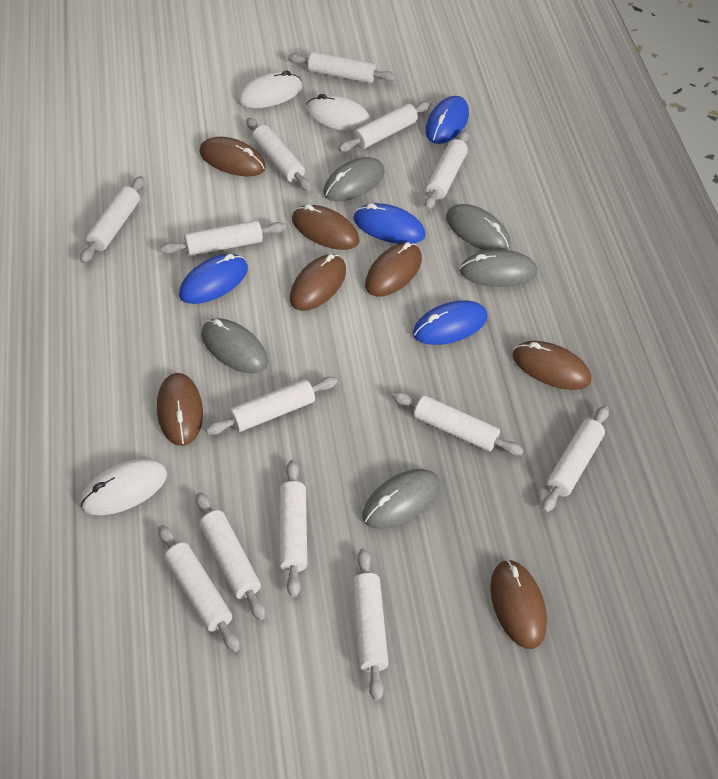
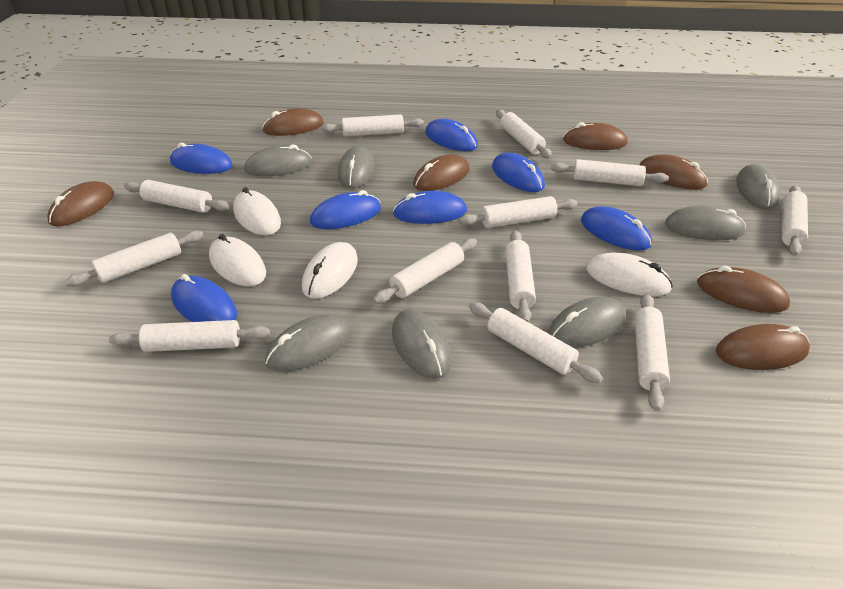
blue mouse: 4 -> 7
grey mouse: 5 -> 7
white mouse: 3 -> 4
white rolling pin: 13 -> 12

